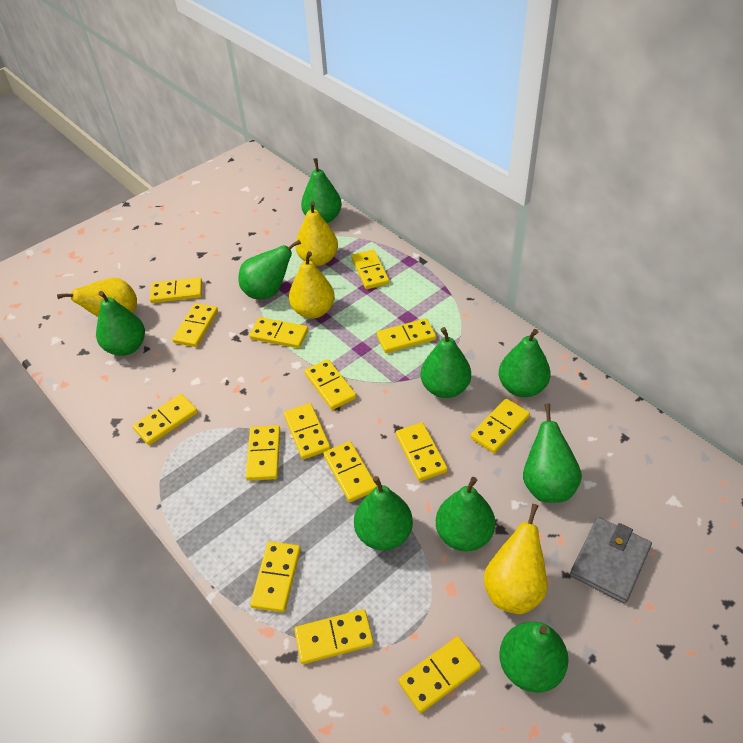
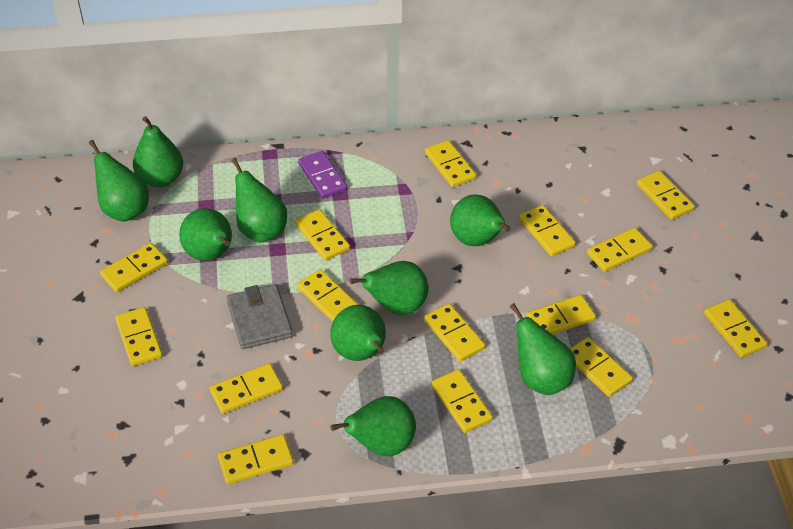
purple domino: 0 -> 1
yellow pear: 4 -> 0

